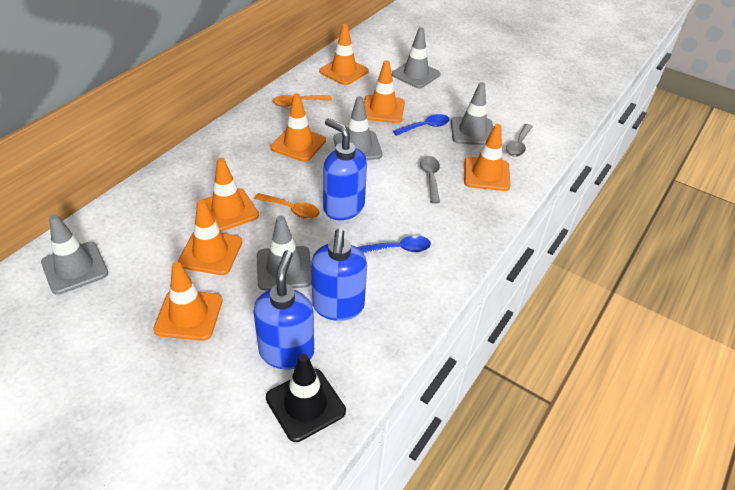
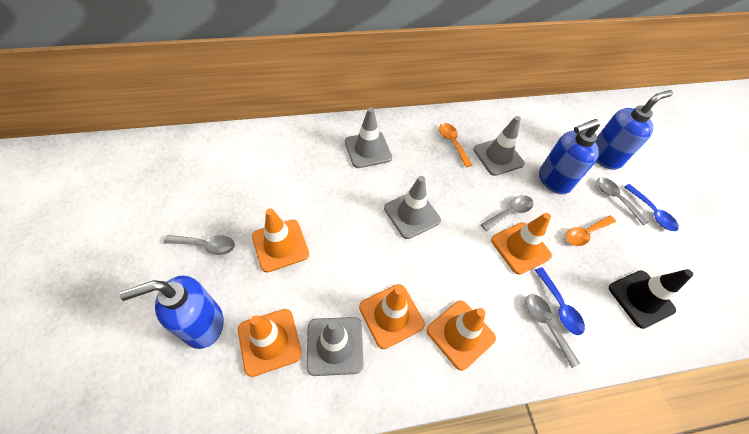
grey spoon: 2 -> 4
grey traffic cone: 5 -> 4
orange traffic cone: 7 -> 5

